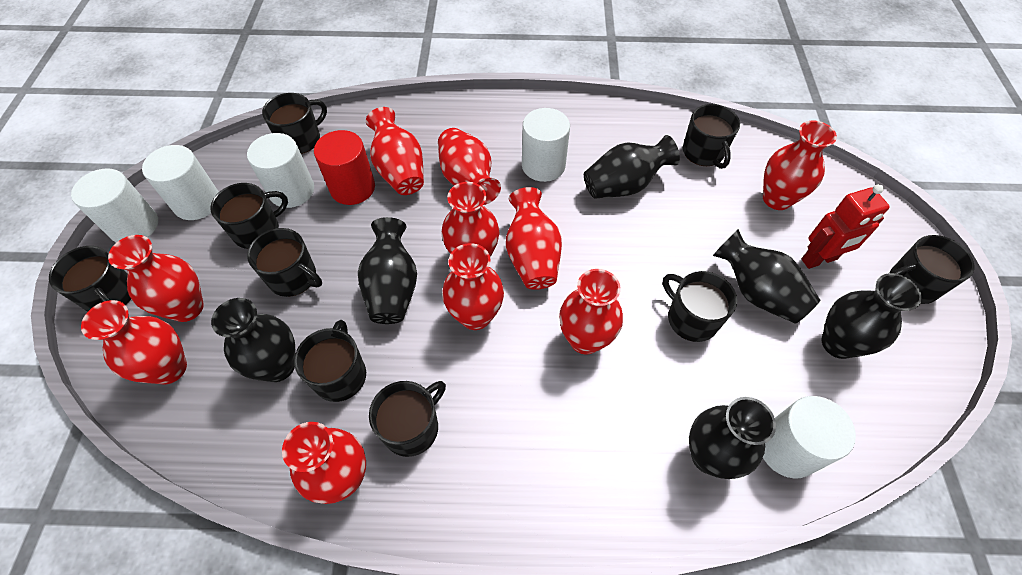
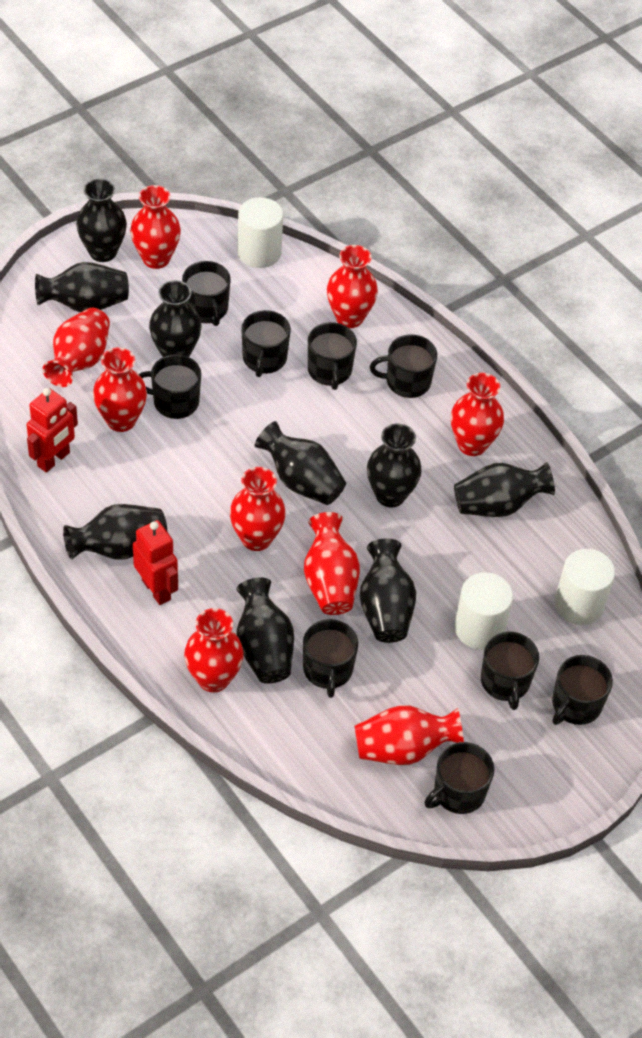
black vase: 6 -> 9
red cylinder: 1 -> 0
red robot: 1 -> 2
red vase: 10 -> 9
white cylinder: 5 -> 3

